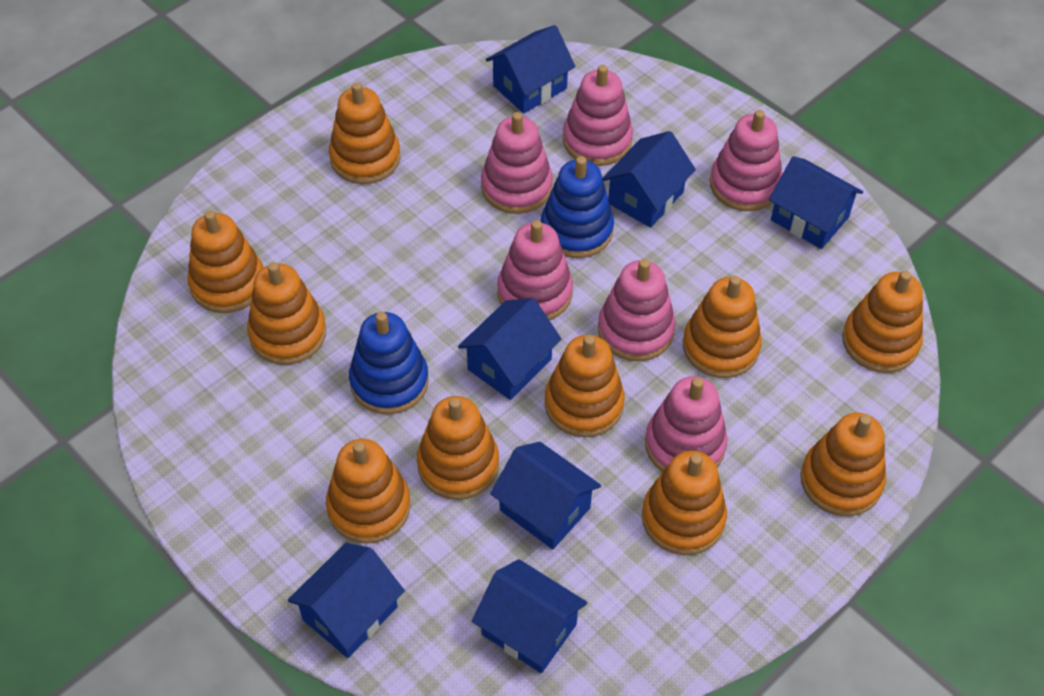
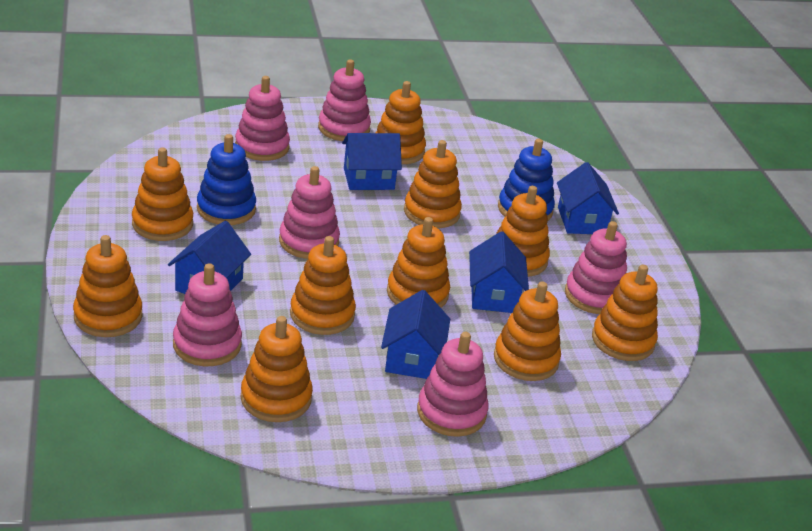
blue house: 7 -> 5

